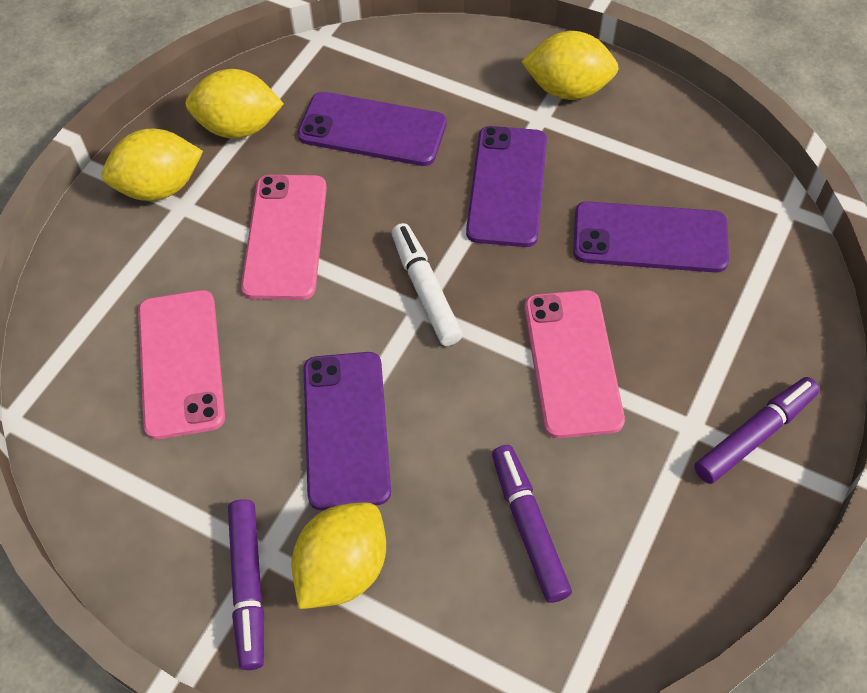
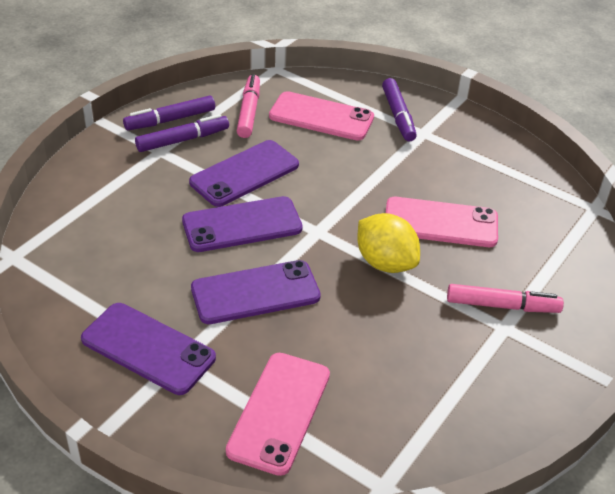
pink marker: 0 -> 2
white marker: 1 -> 0
yellow lemon: 4 -> 1

